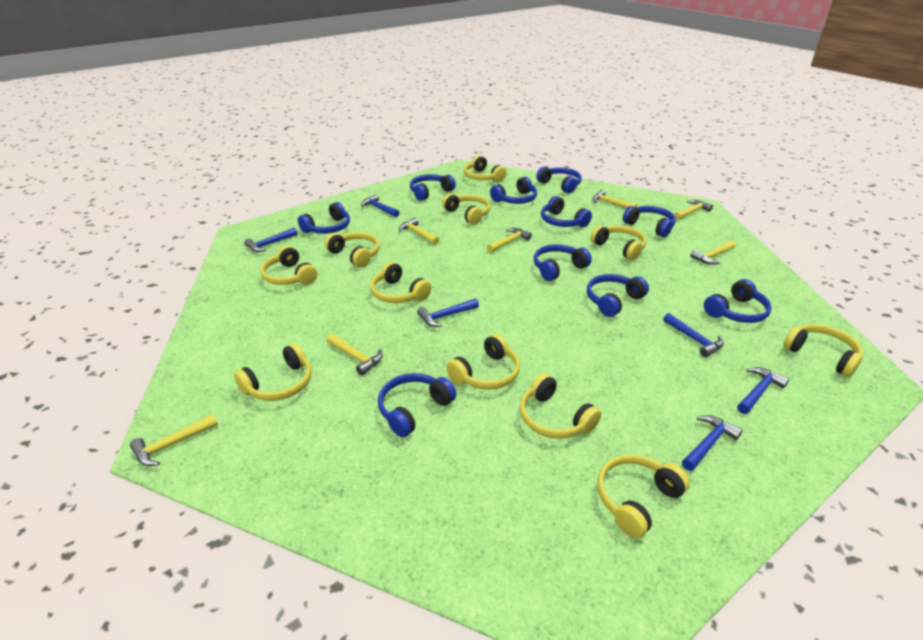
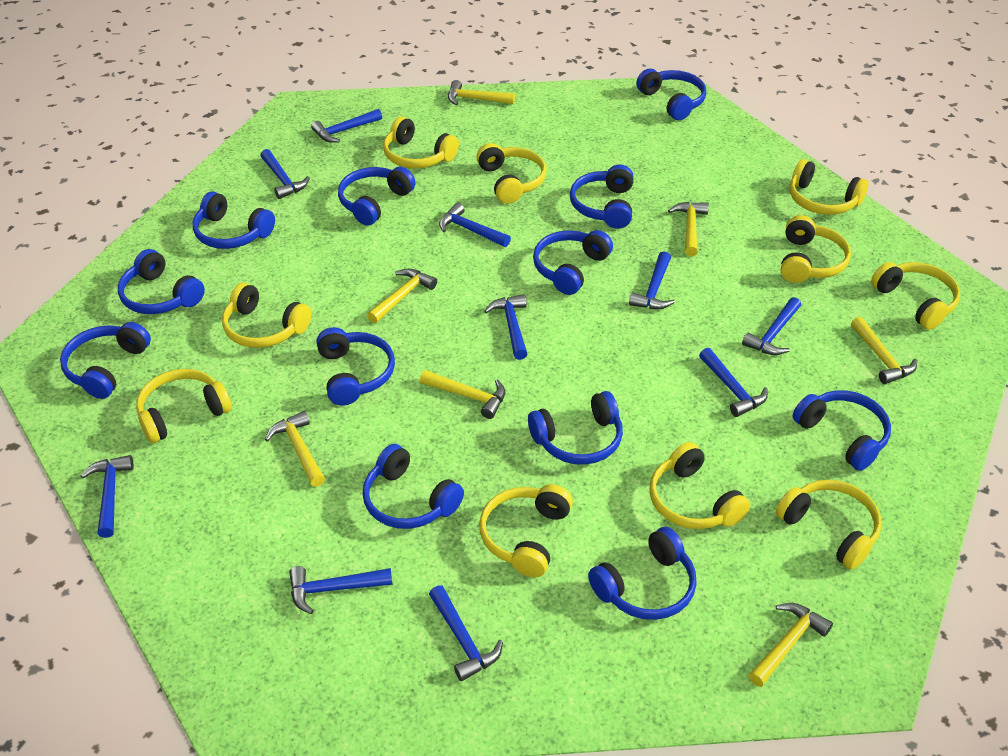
blue hammer: 6 -> 10
blue headphones: 10 -> 12
yellow headphones: 11 -> 10

